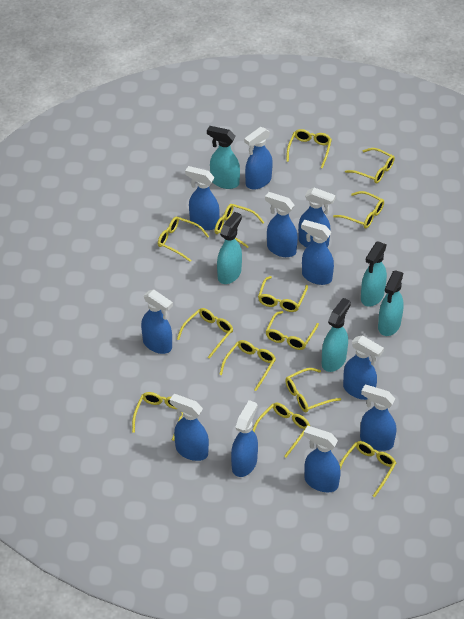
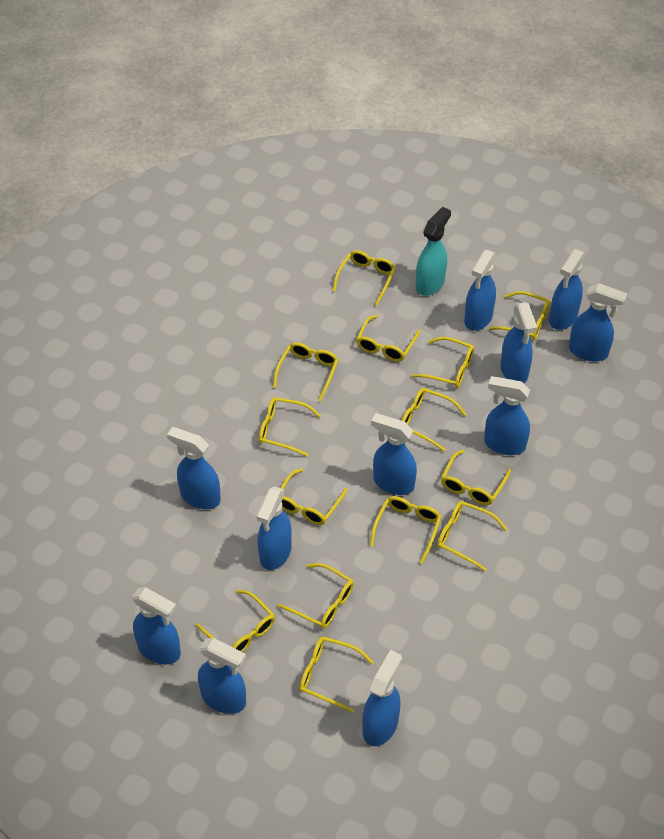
turquoise spray bottle: 5 -> 1
yellow glasses: 13 -> 14

